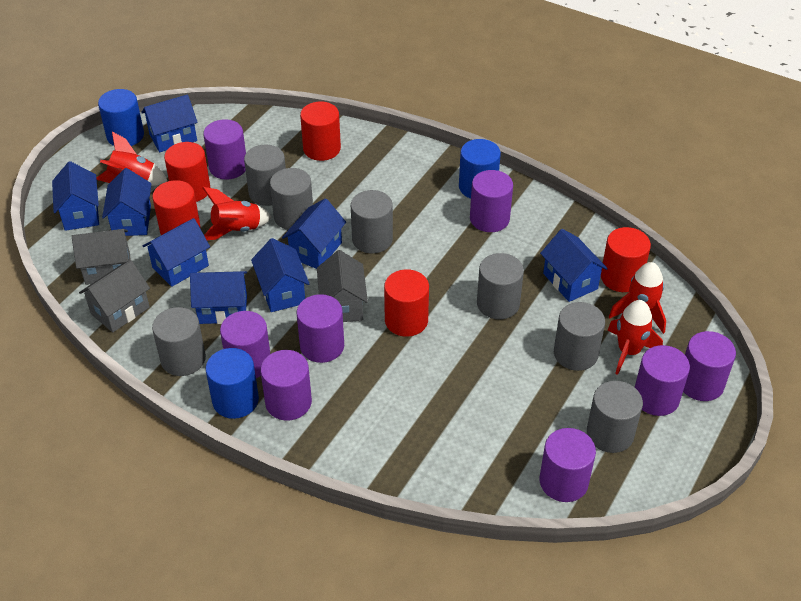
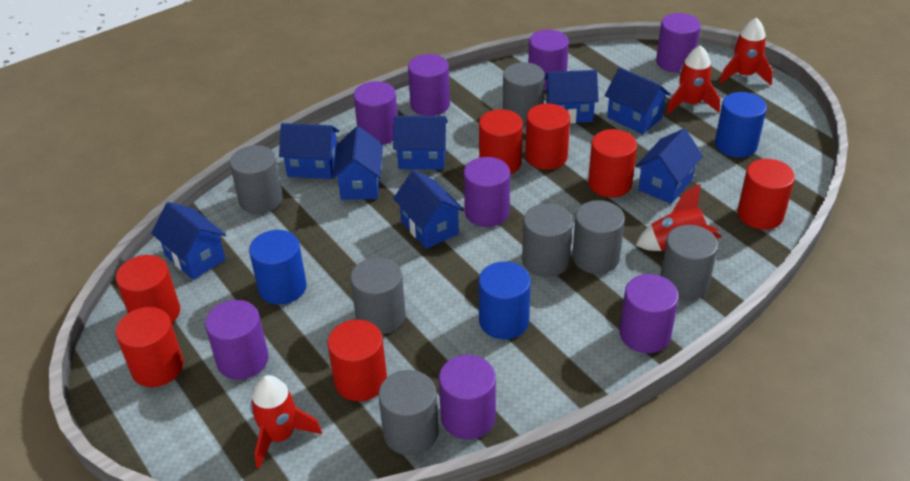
grey house: 3 -> 0
red cylinder: 5 -> 7

